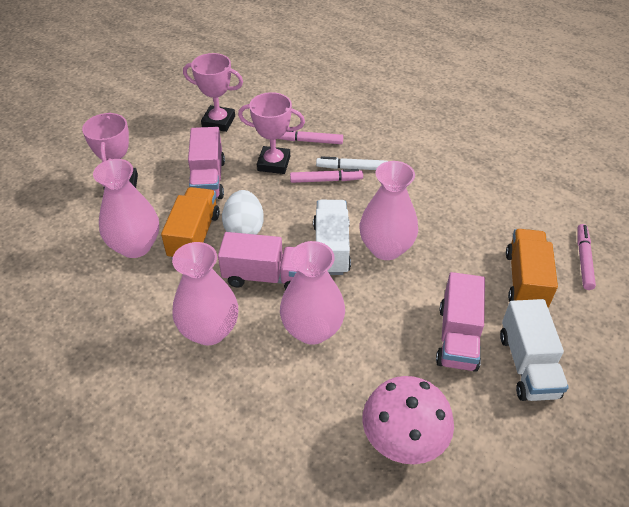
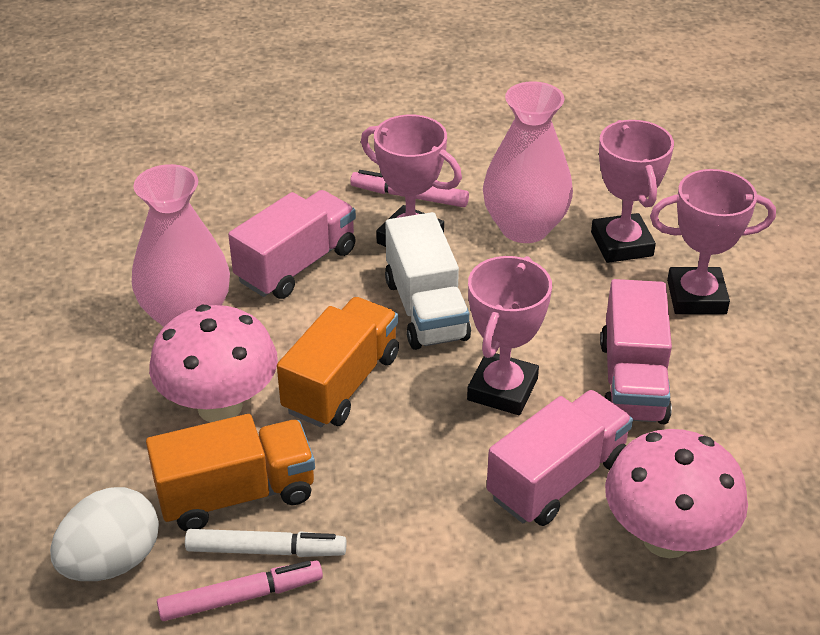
pink marker: 3 -> 2
pink mushroom: 1 -> 2
pink trophy: 3 -> 4
pink vase: 4 -> 2
white truck: 2 -> 1

